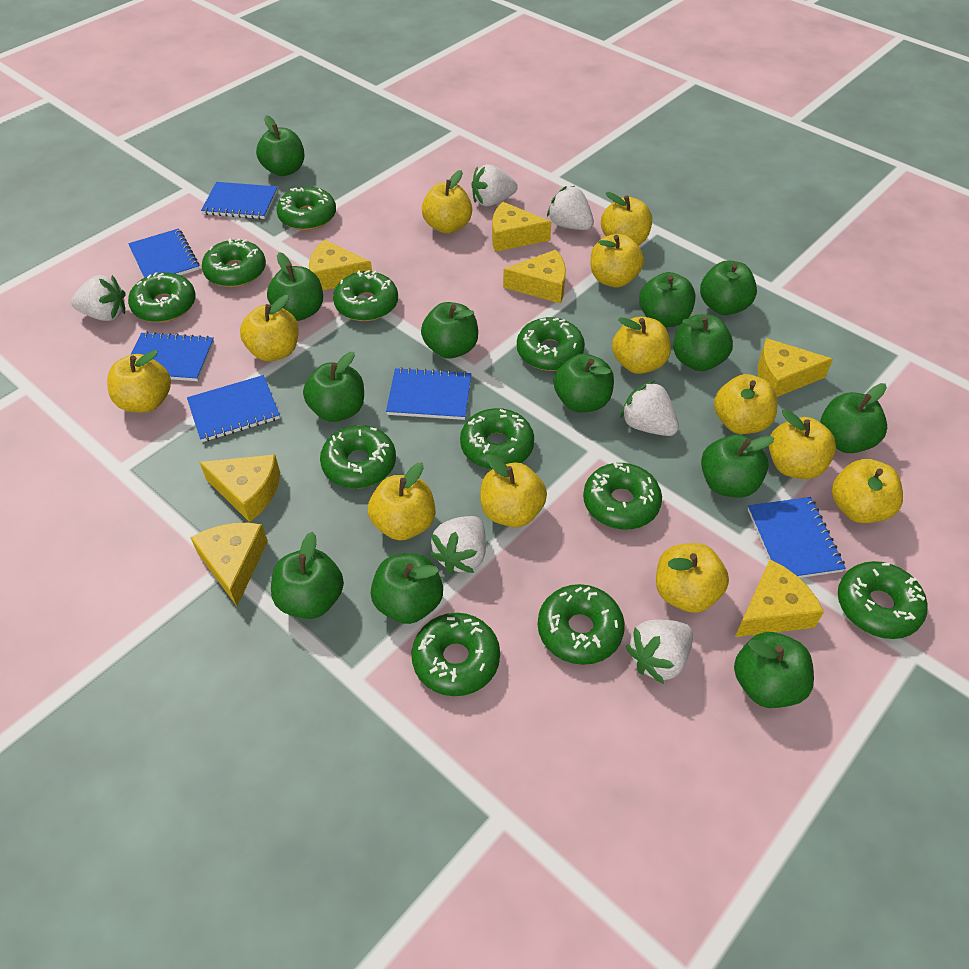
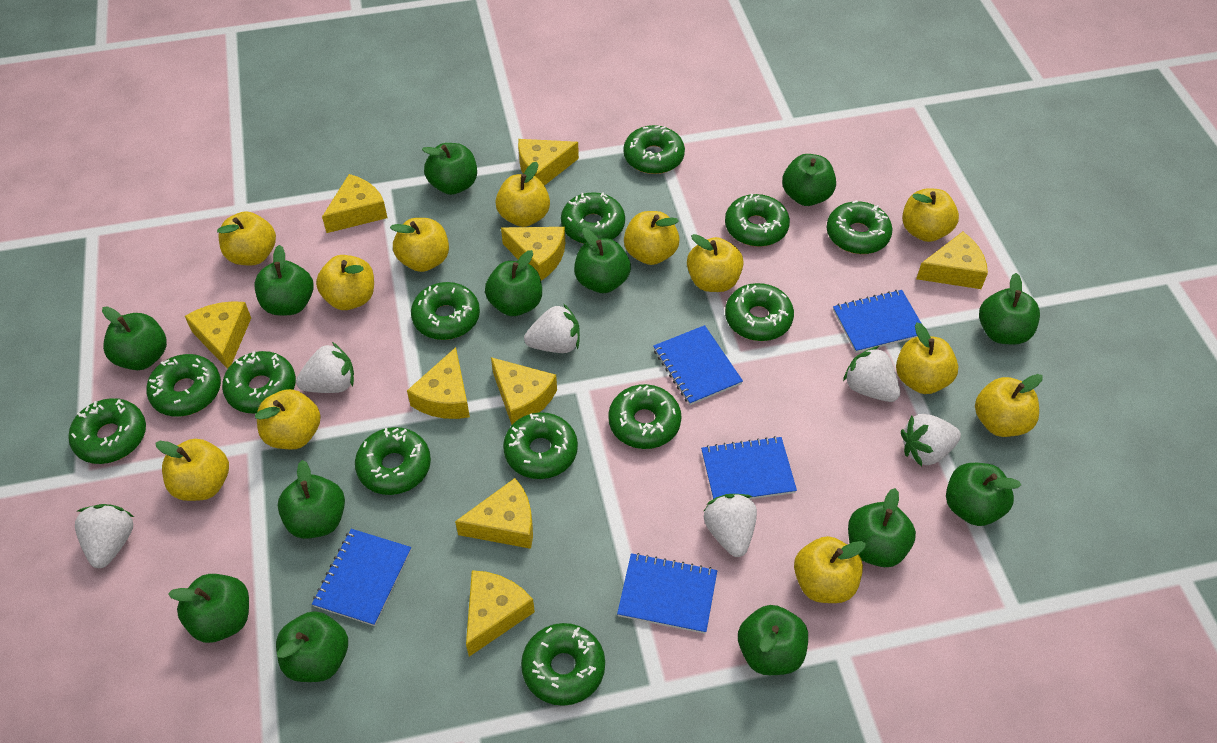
blue notebook: 6 -> 5
green donut: 11 -> 13
yellow cheese: 7 -> 9

